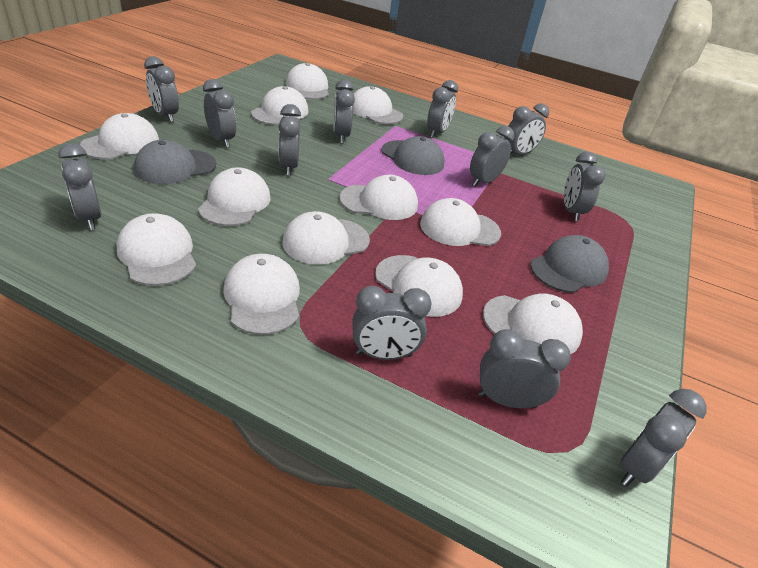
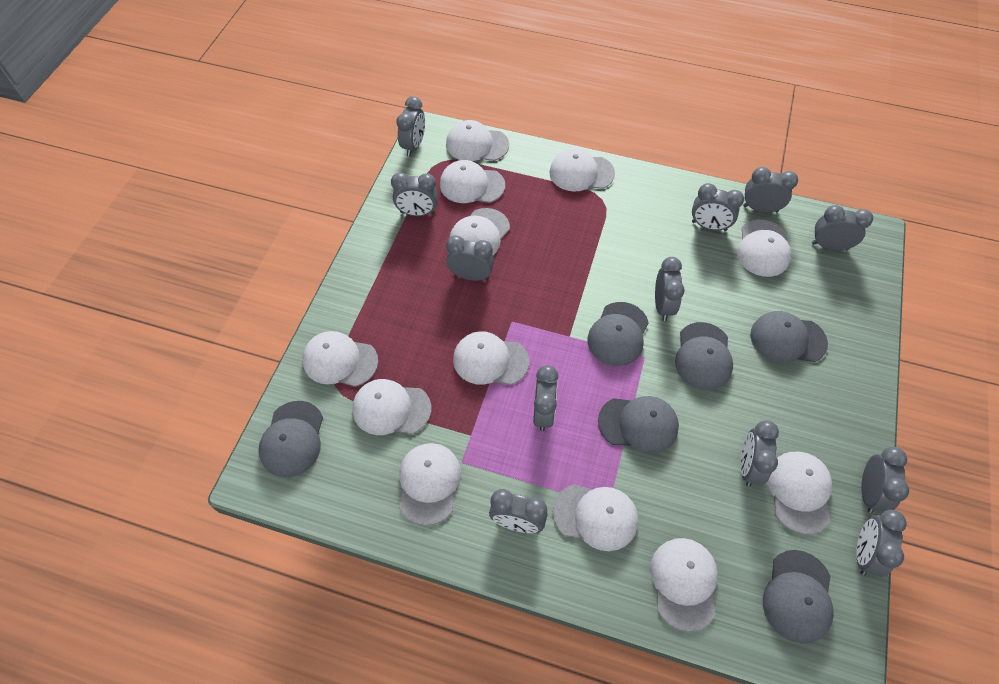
grey cap: 3 -> 6

